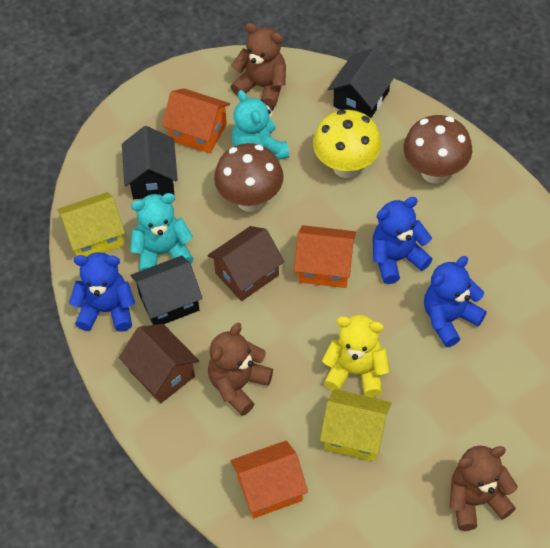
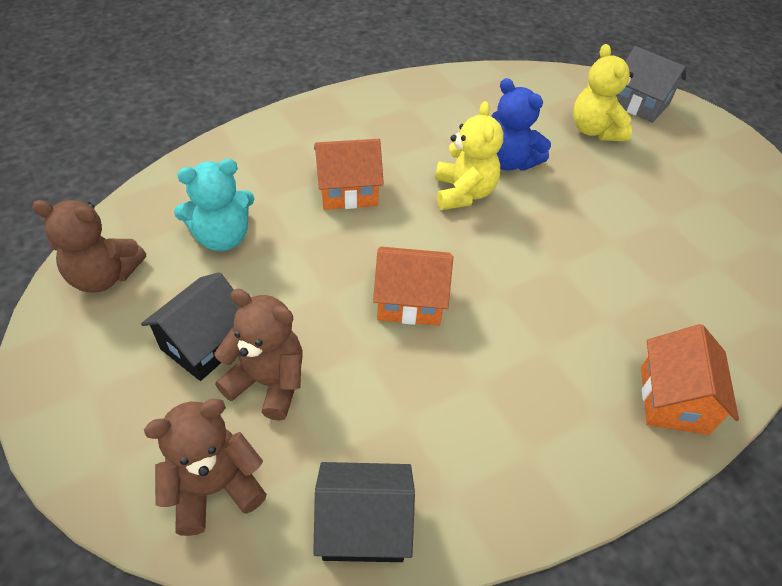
black house: 3 -> 2
blue teddy bear: 3 -> 1
brown house: 2 -> 0
brown mushroom: 2 -> 0
grey house: 0 -> 1
turquoise teddy bear: 2 -> 1
yellow house: 2 -> 0
yellow mushroom: 1 -> 0
yellow teddy bear: 1 -> 2

